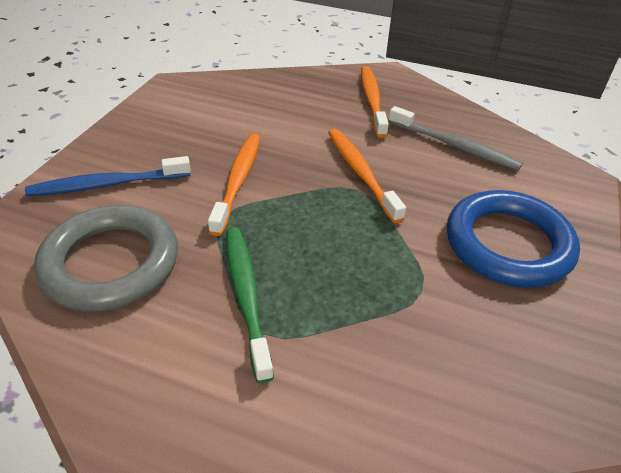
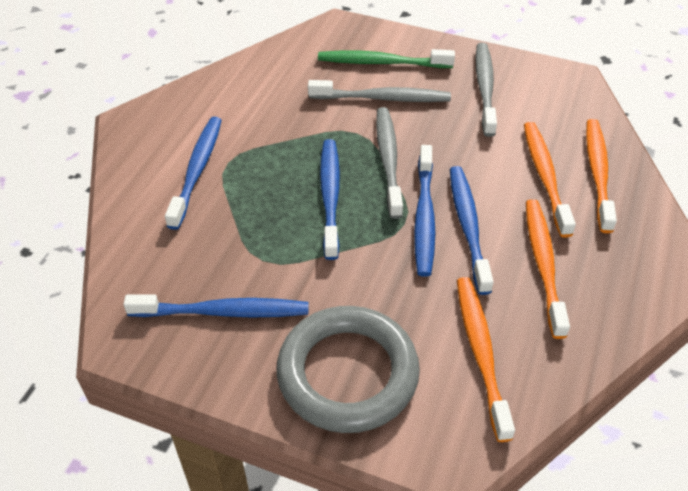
blue ring: 1 -> 0
blue toothbrush: 1 -> 5
grey toothbrush: 1 -> 3
orange toothbrush: 3 -> 4

